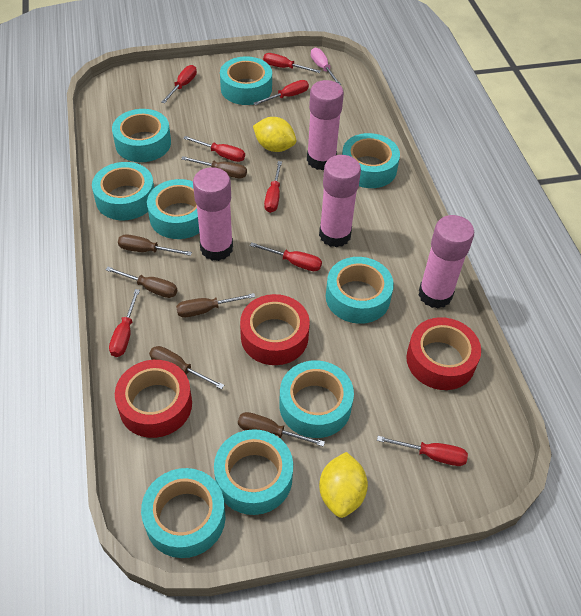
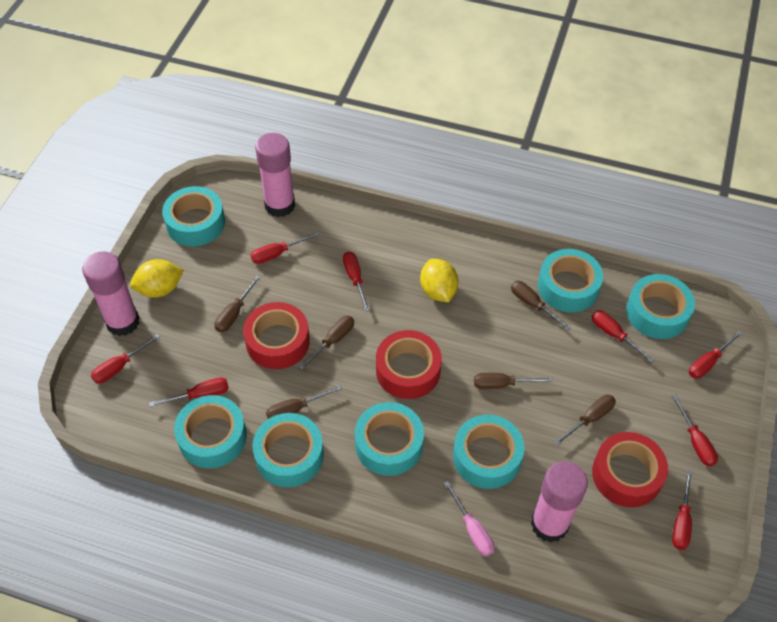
pink glue stick: 4 -> 3
turquoise tape: 9 -> 7

